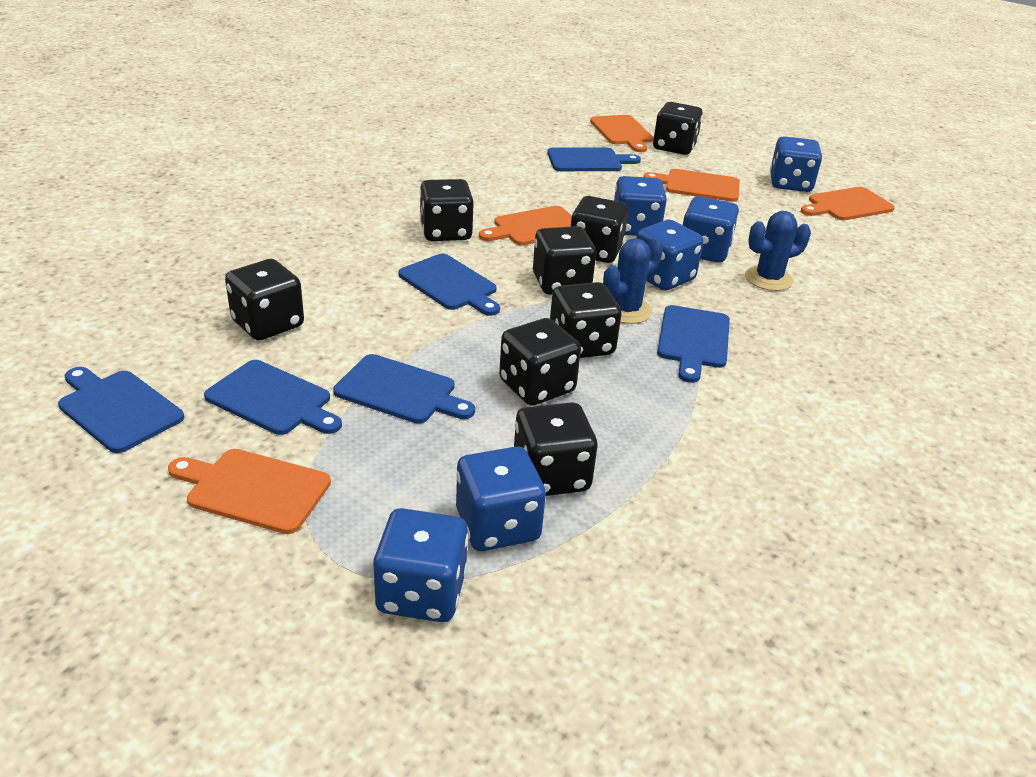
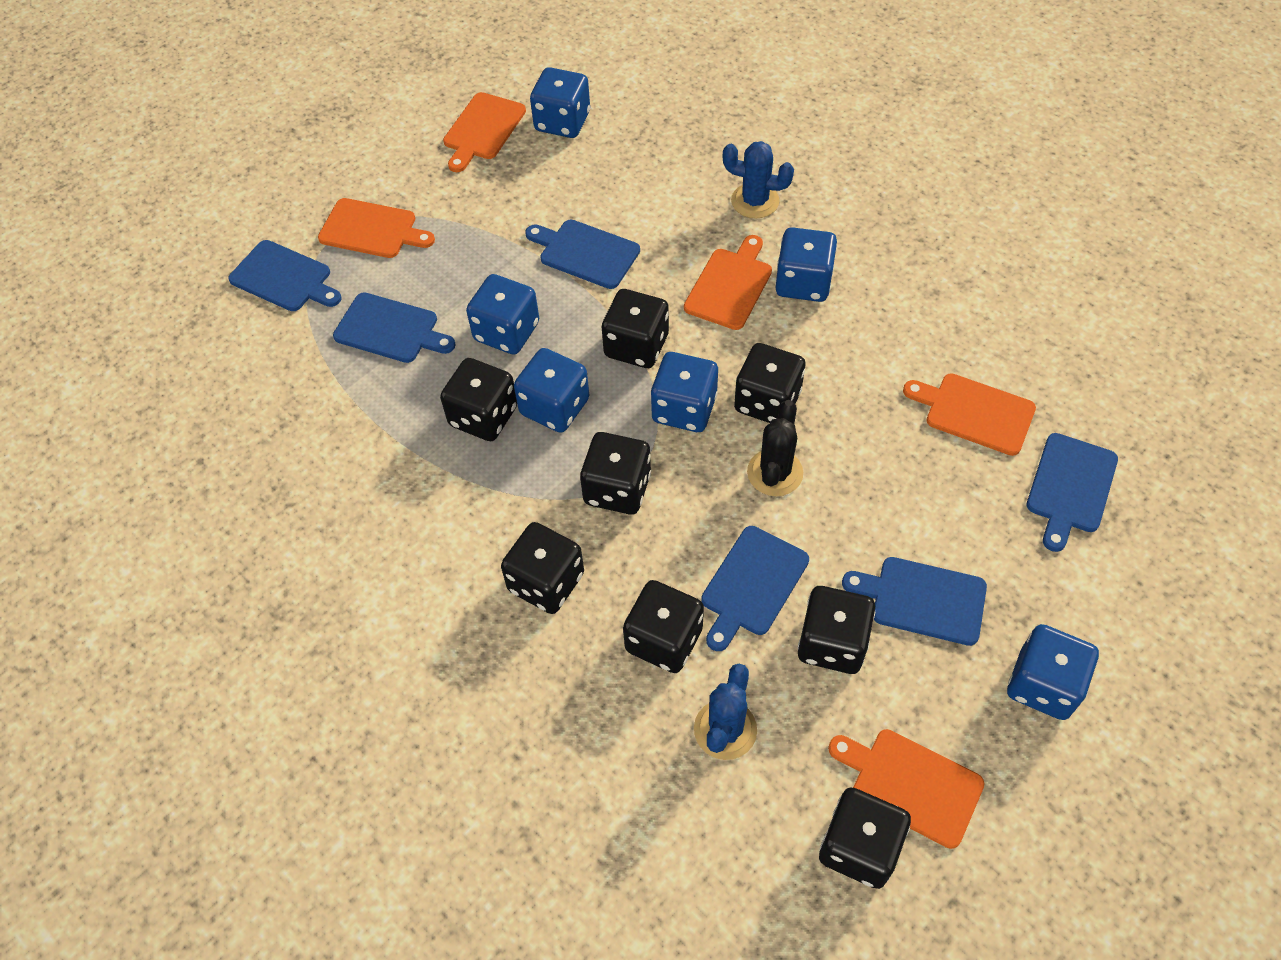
black cactus: 0 -> 1

